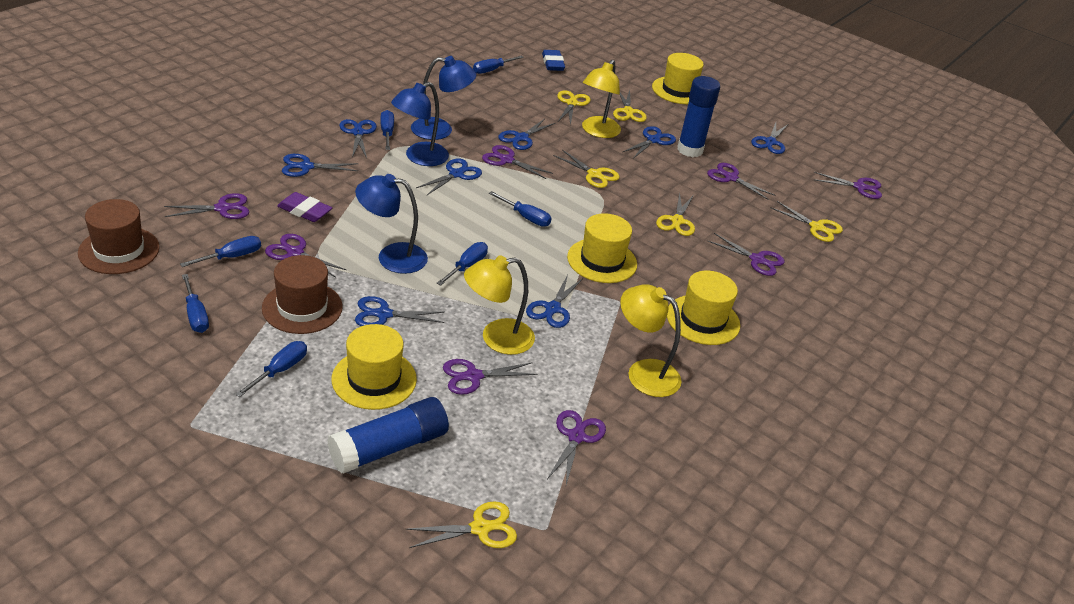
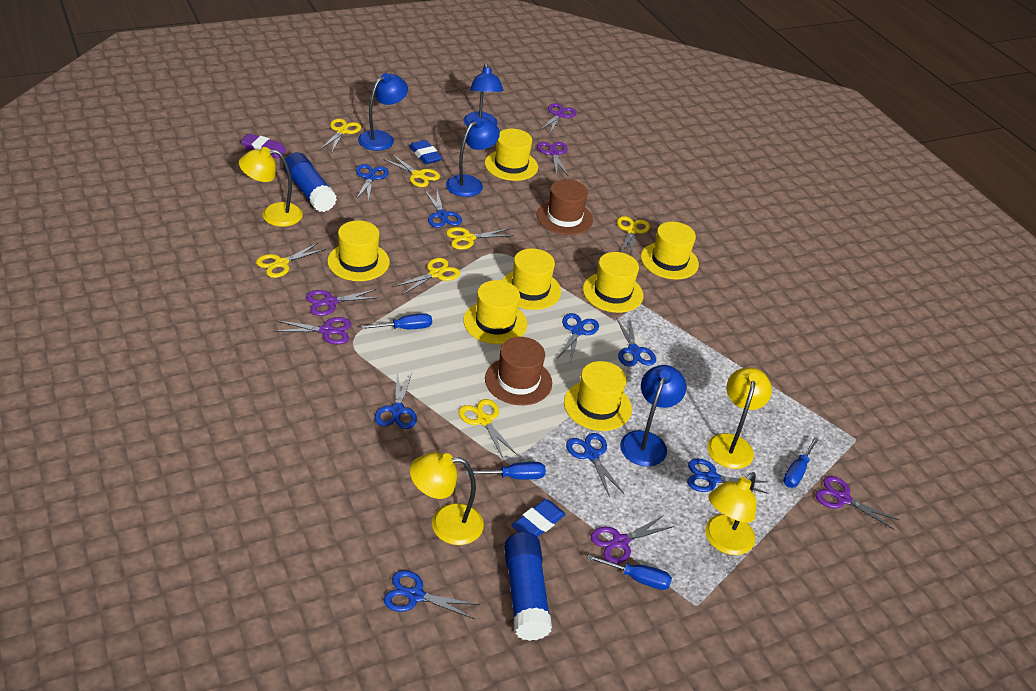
blue eraser: 1 -> 2
blue lamp: 3 -> 4
blue screwdriver: 7 -> 4
purple scissors: 8 -> 6
yellow hat: 4 -> 7
yellow lamp: 3 -> 4
yellow scissors: 6 -> 7

